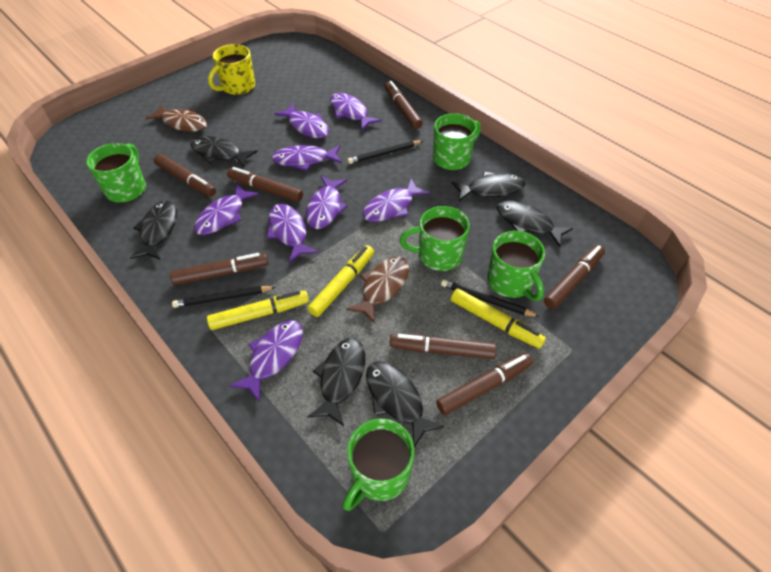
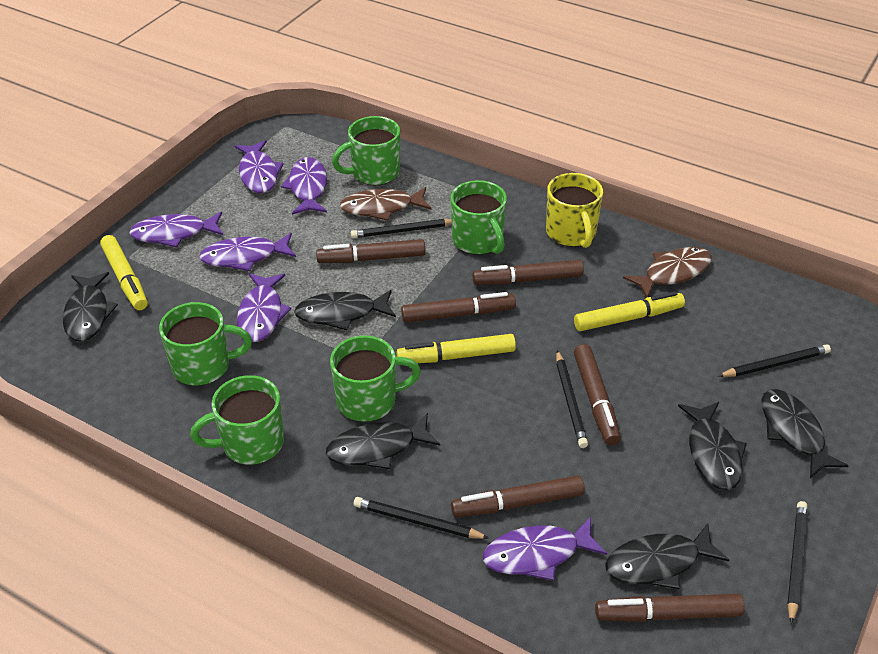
black pencil: 3 -> 5
brown marker: 7 -> 6
purple fish: 8 -> 6

